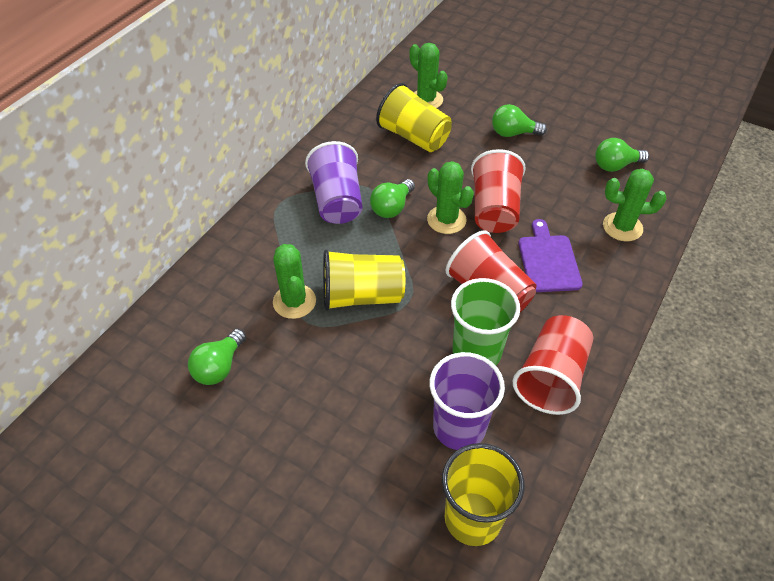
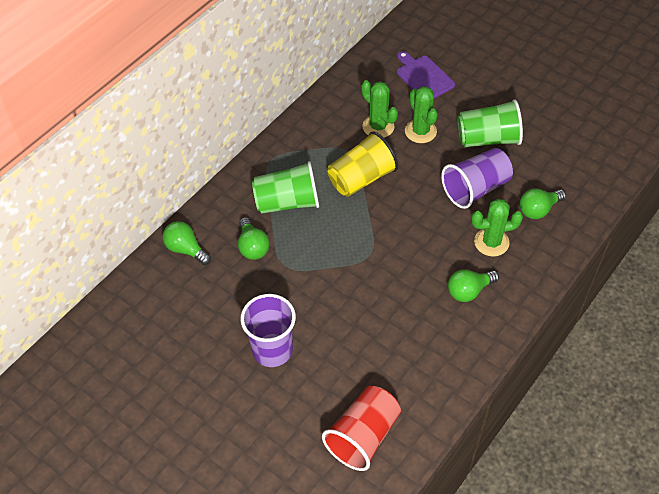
green cactus: 4 -> 3
green cup: 1 -> 2
red cup: 3 -> 1
yellow cup: 3 -> 1

